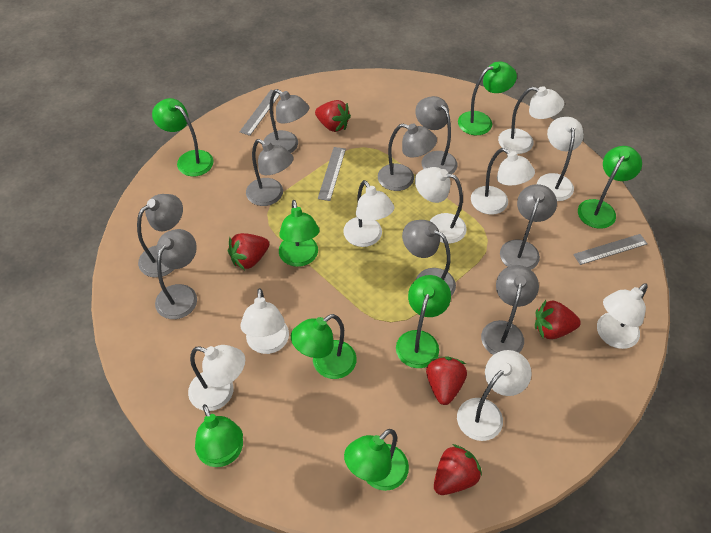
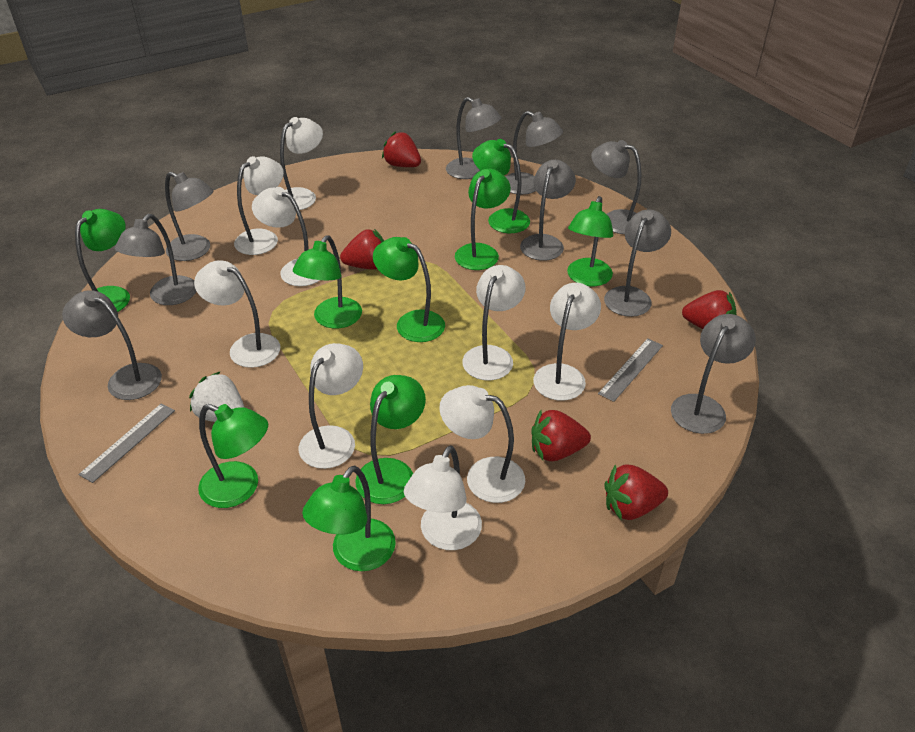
green lamp: 8 -> 9
grey ruler: 3 -> 2
white strawberry: 0 -> 1

